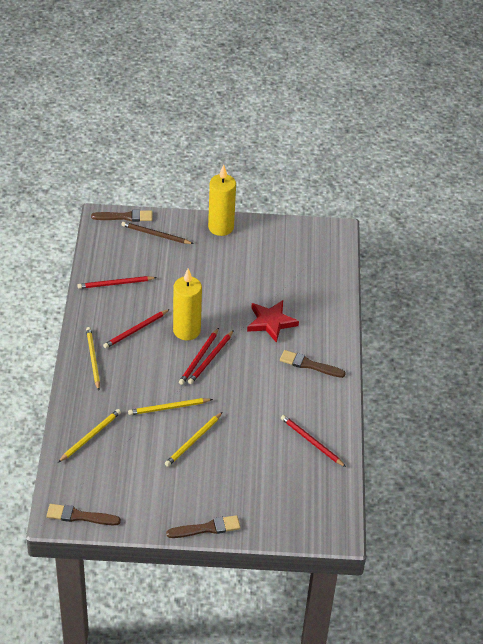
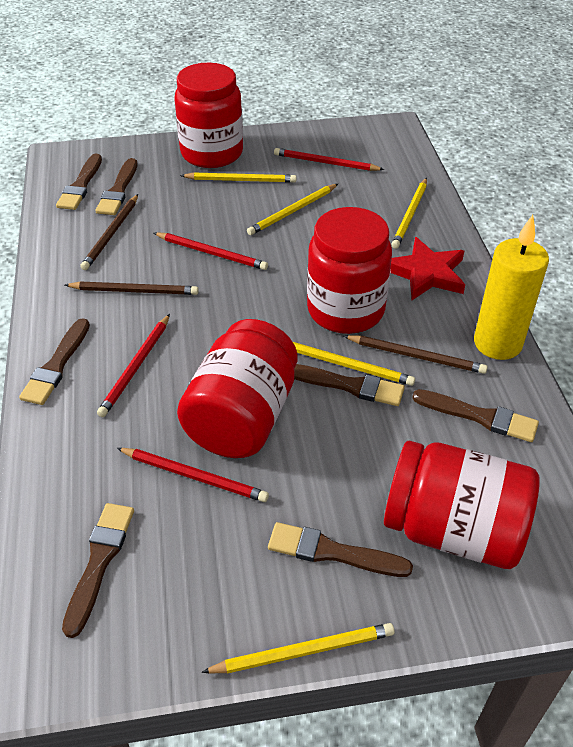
brown brush: 4 -> 7
brown pencil: 1 -> 3
red jar: 0 -> 4
red pencil: 5 -> 4
yellow candle: 2 -> 1
yellow pencil: 4 -> 5

